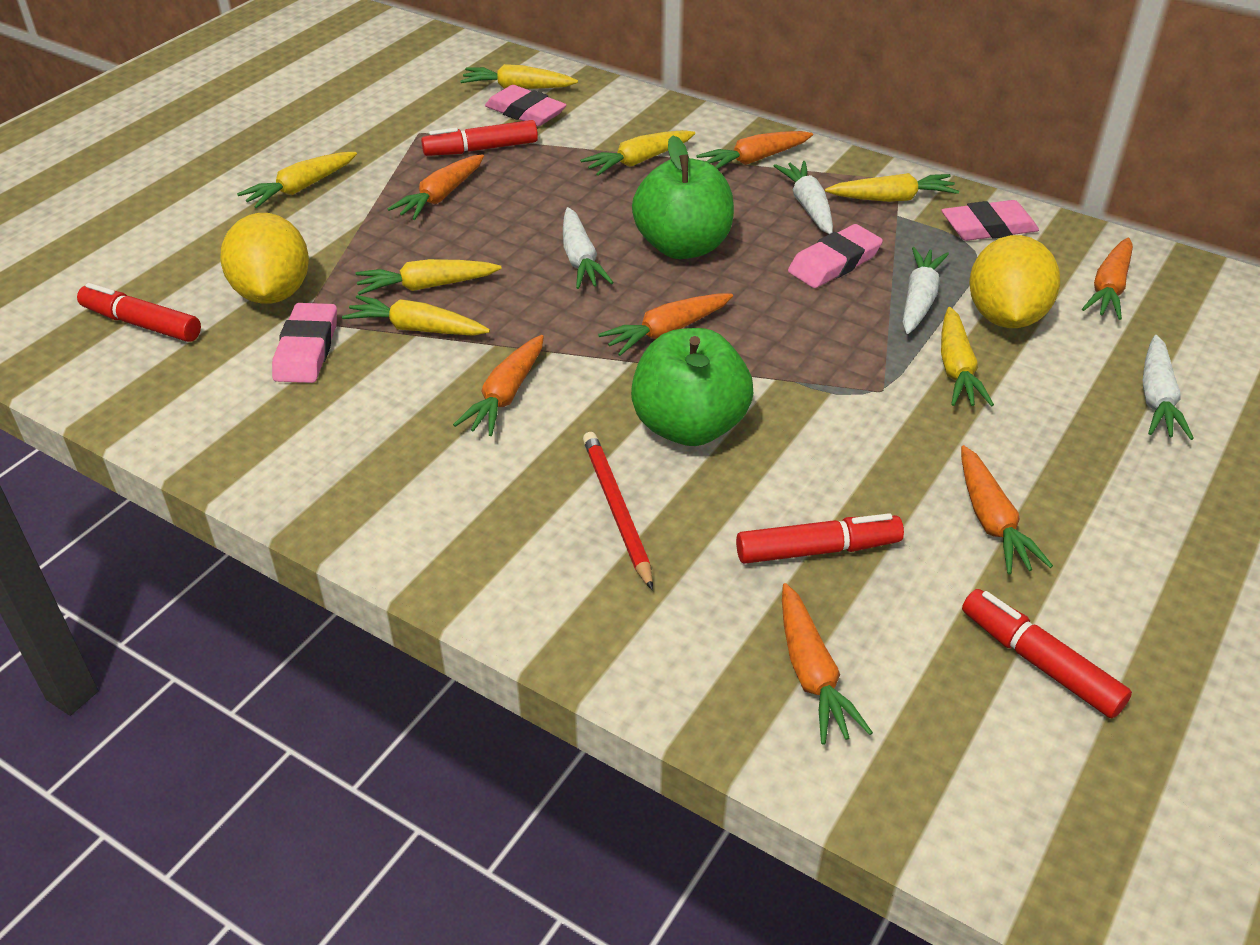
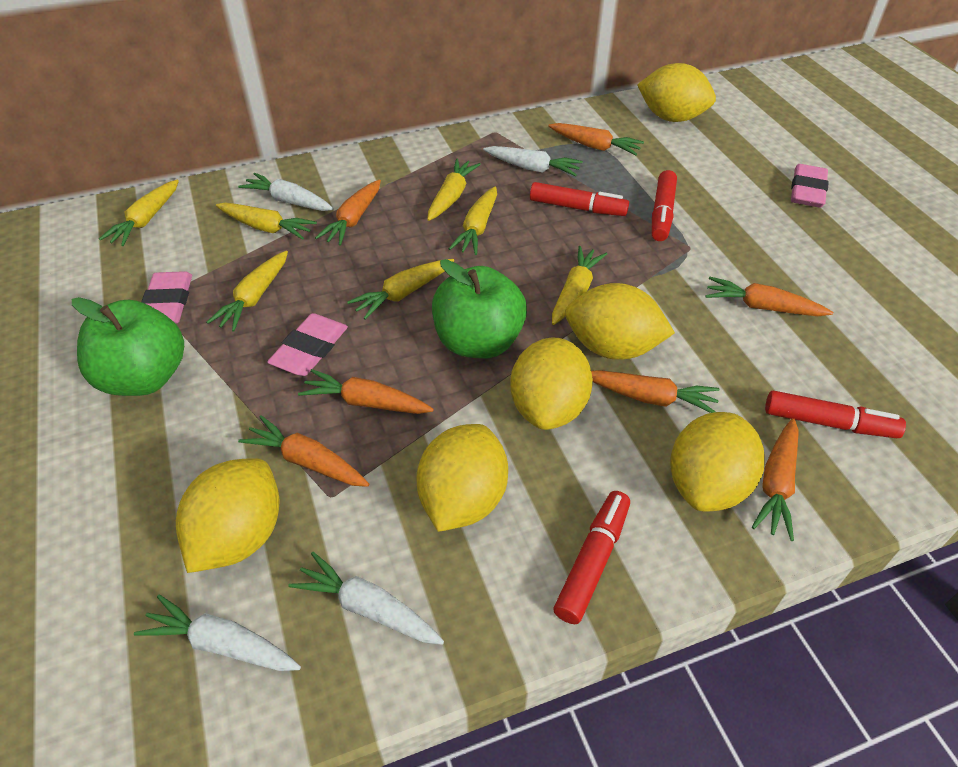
pink eraser: 4 -> 3
red pencil: 1 -> 0
yellow lemon: 2 -> 6

